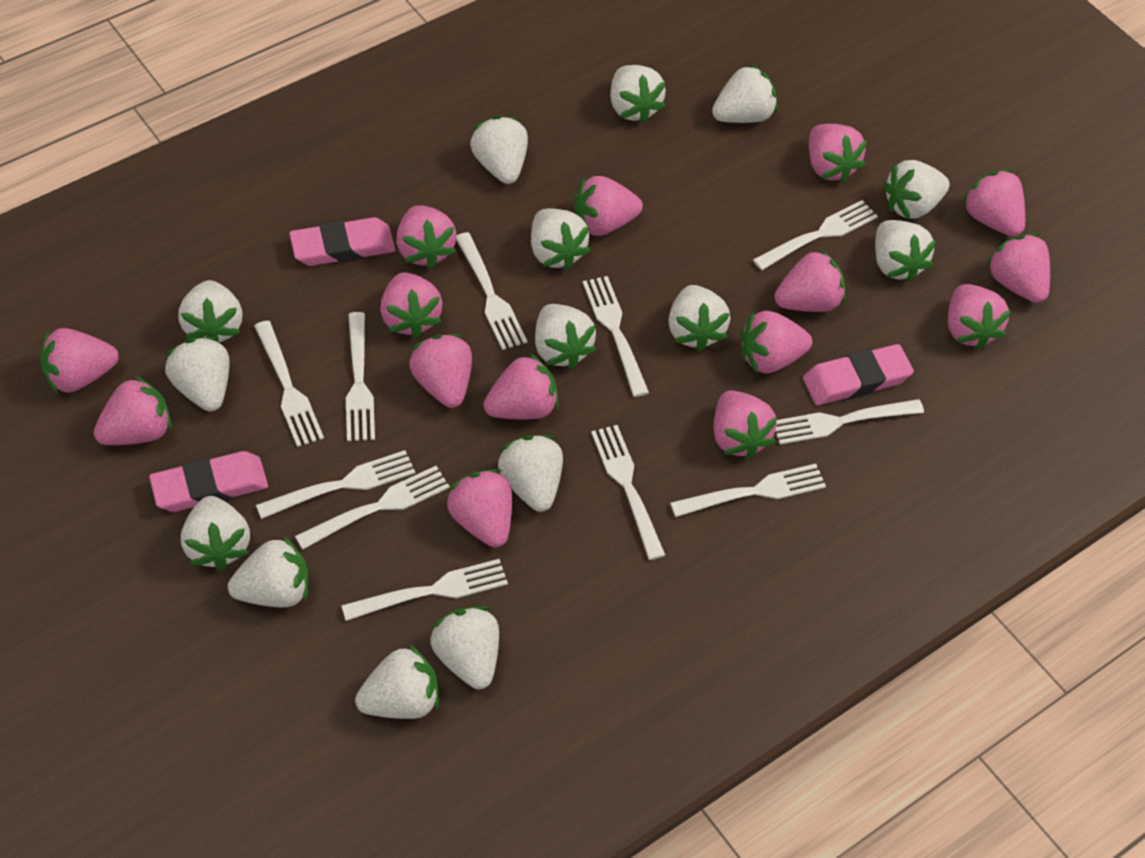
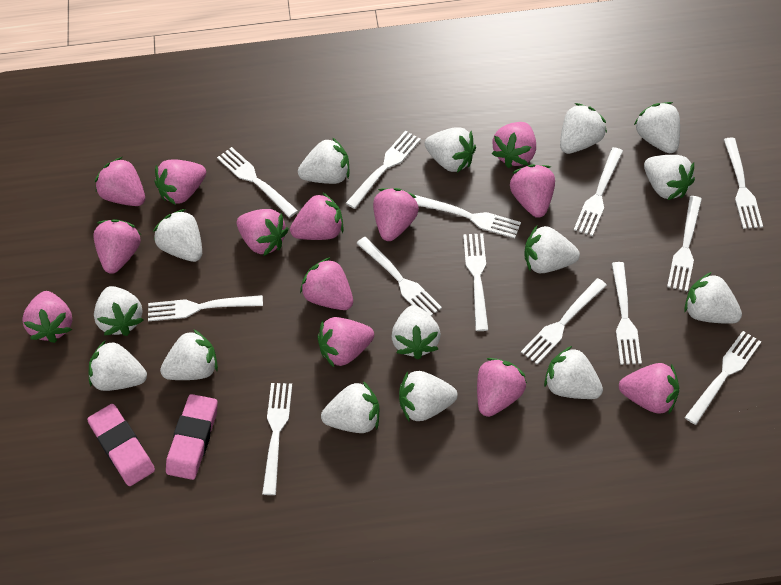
pink eraser: 3 -> 2
pink strawberry: 15 -> 13
white fork: 11 -> 13

